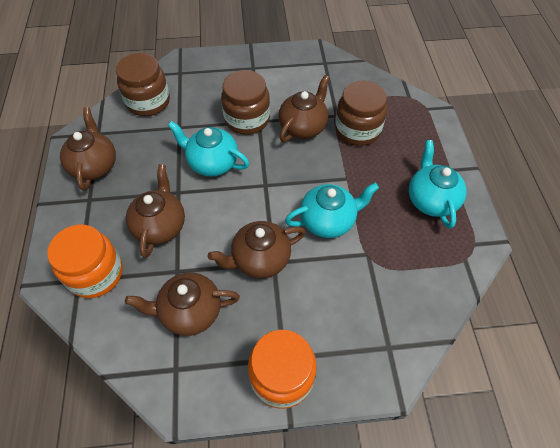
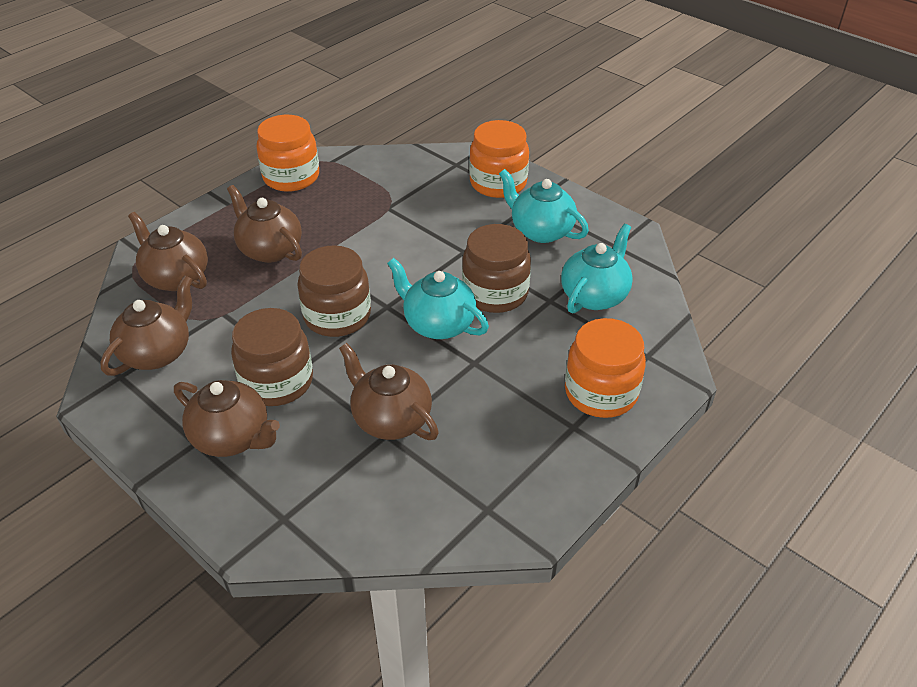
orange jar: 2 -> 3

